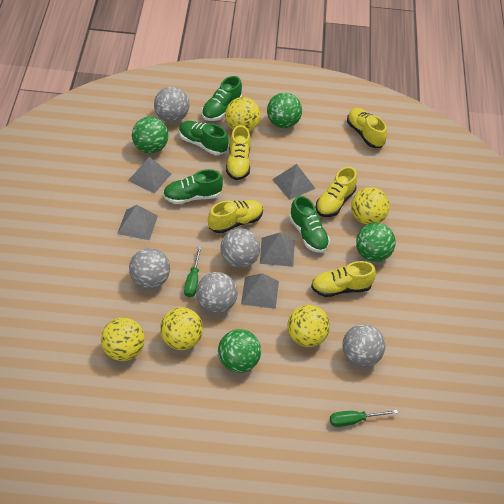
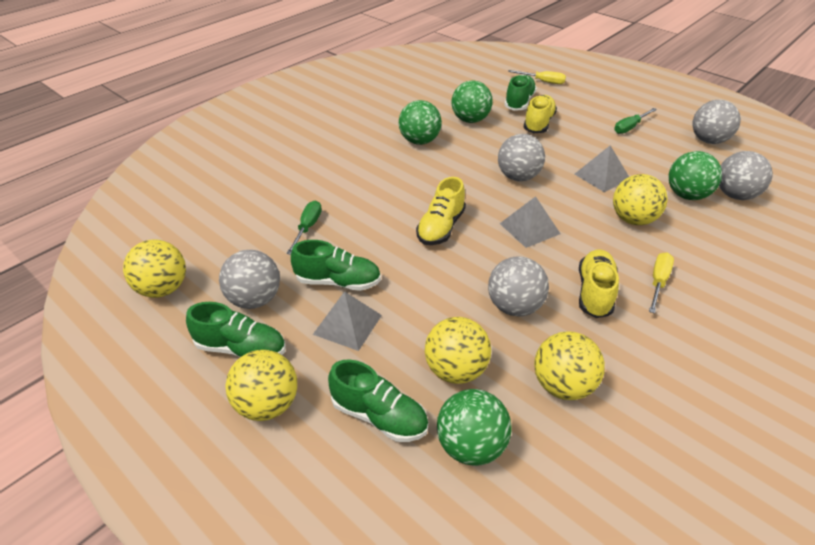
grey pyramid: 5 -> 3
yellow screwdriver: 0 -> 2
yellow shoe: 5 -> 3

